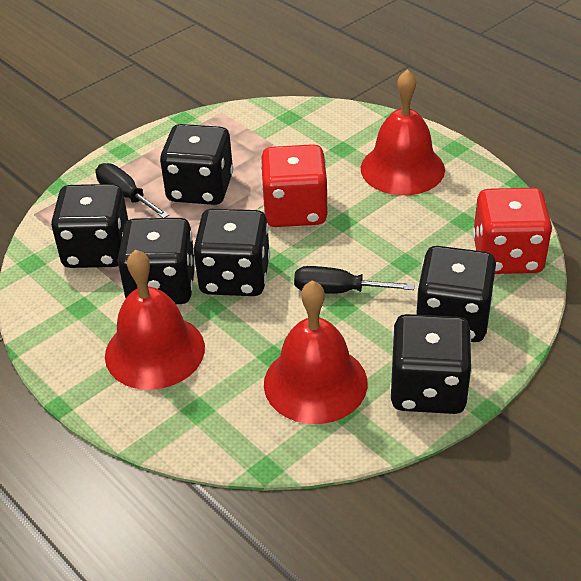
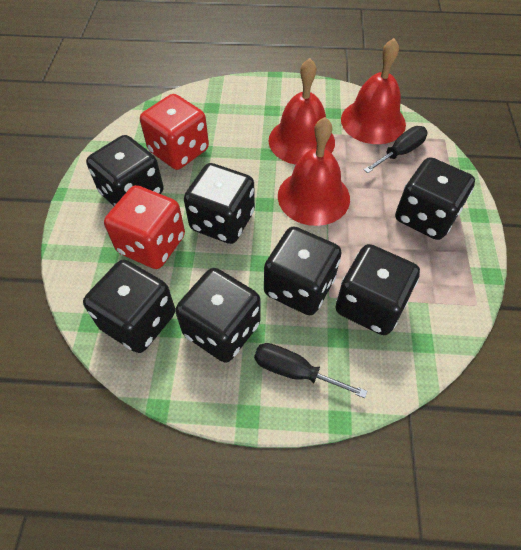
black dice: 6 -> 7

